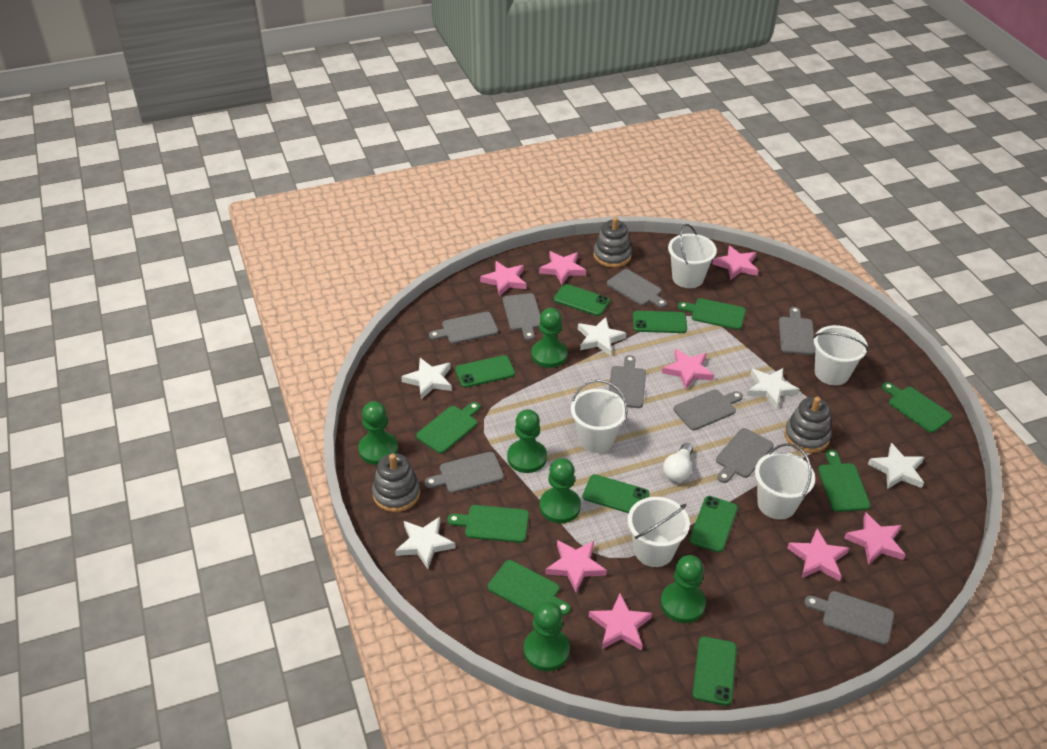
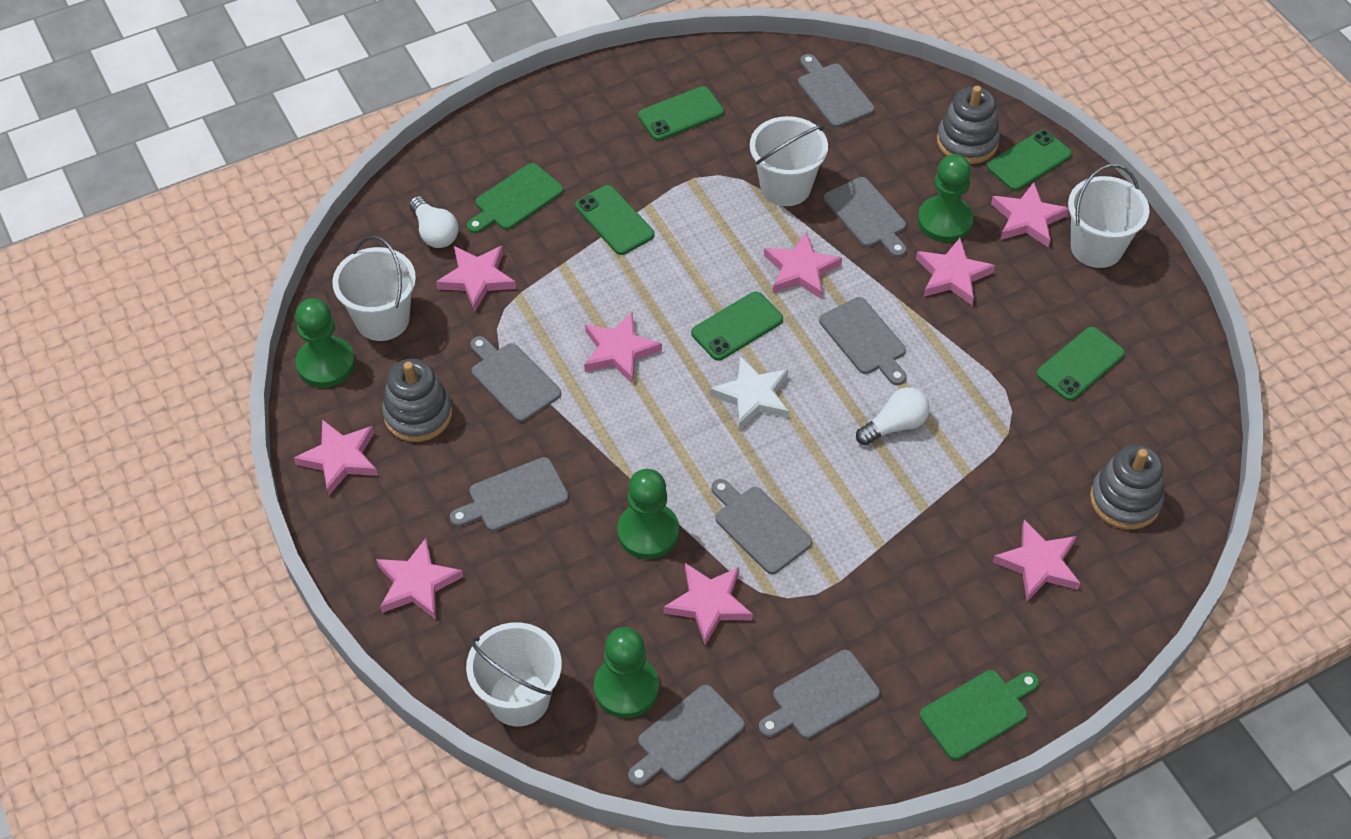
green cutting board: 6 -> 2
green pawn: 6 -> 4
green phone: 6 -> 5
grey cutting board: 9 -> 8
pink star: 8 -> 9
white bucket: 5 -> 4
white light bulb: 1 -> 2
white star: 5 -> 1

